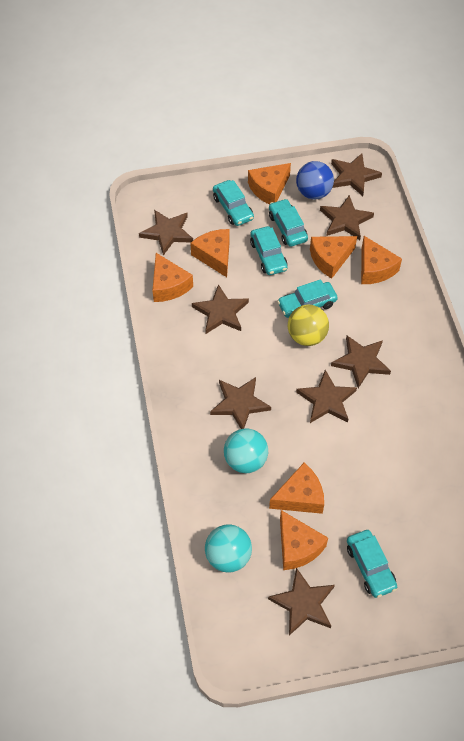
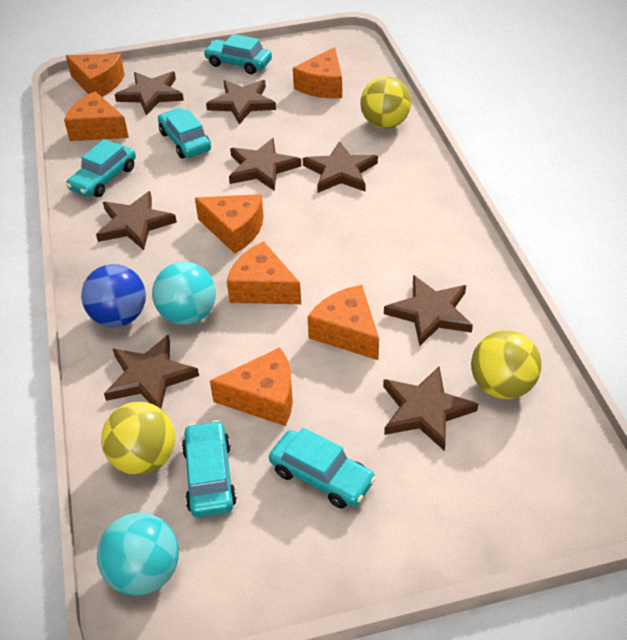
yellow ball: 1 -> 3

